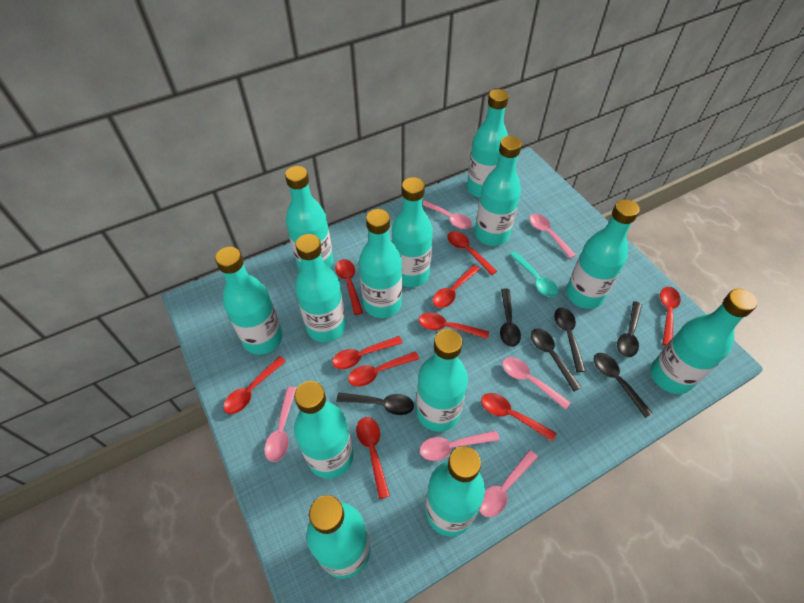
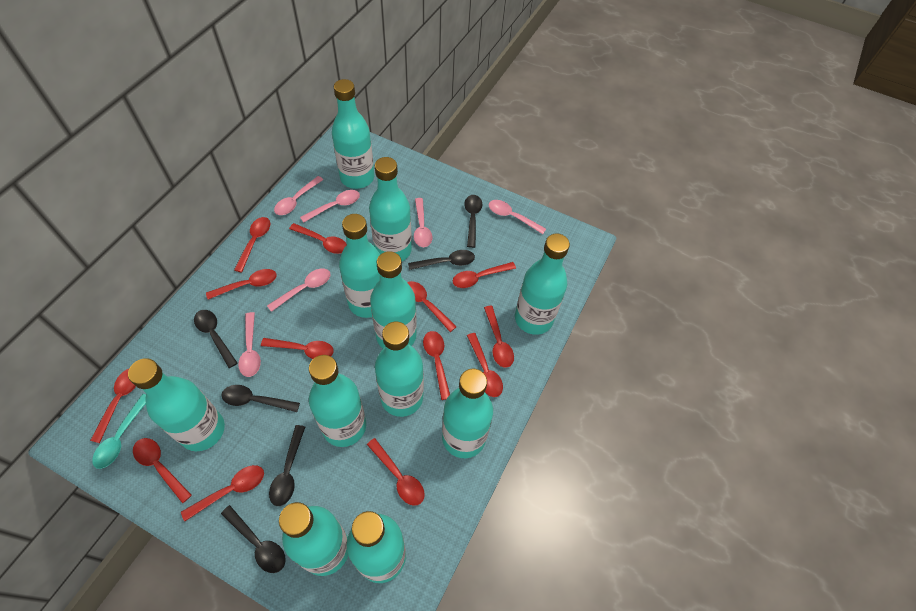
red spoon: 10 -> 13
turquoise bottle: 13 -> 11

